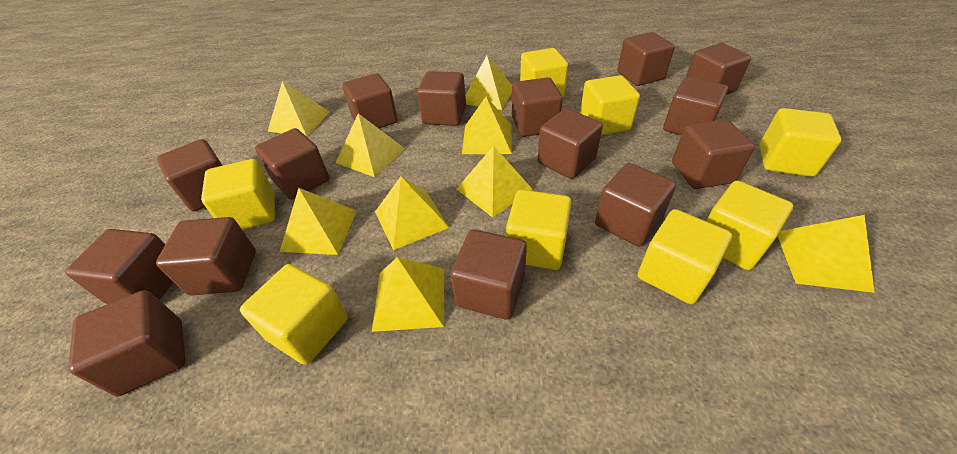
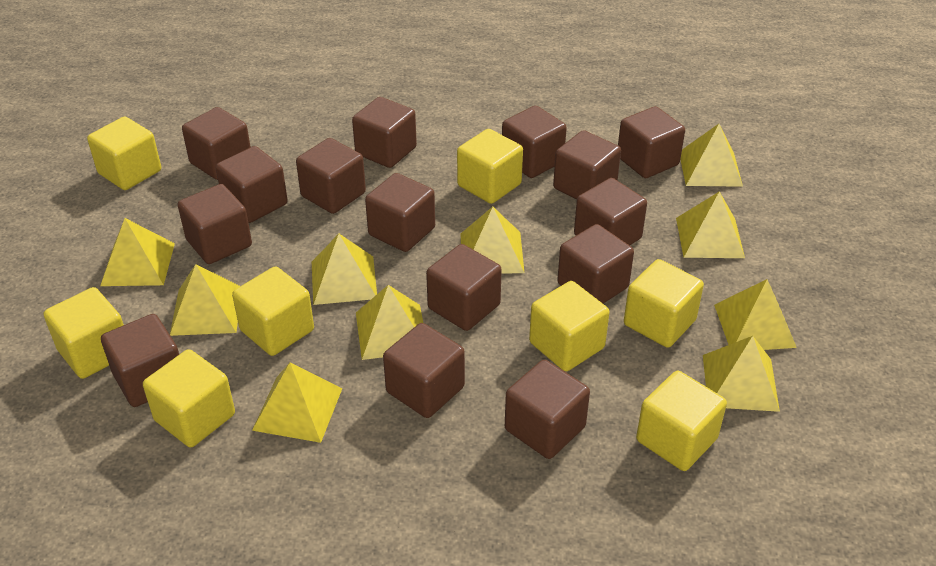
yellow pyramid: 9 -> 10

